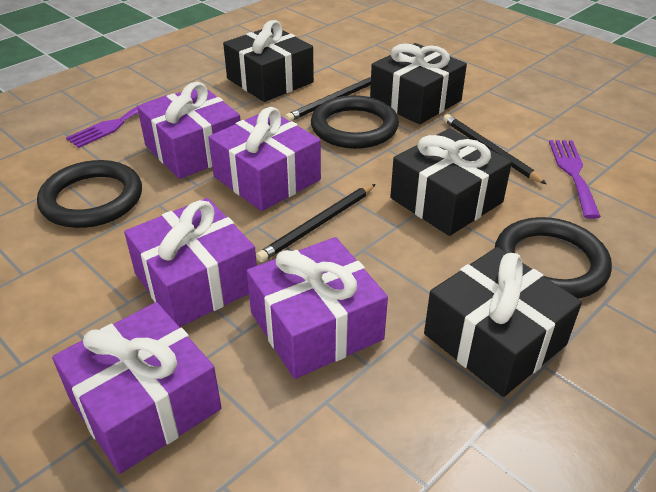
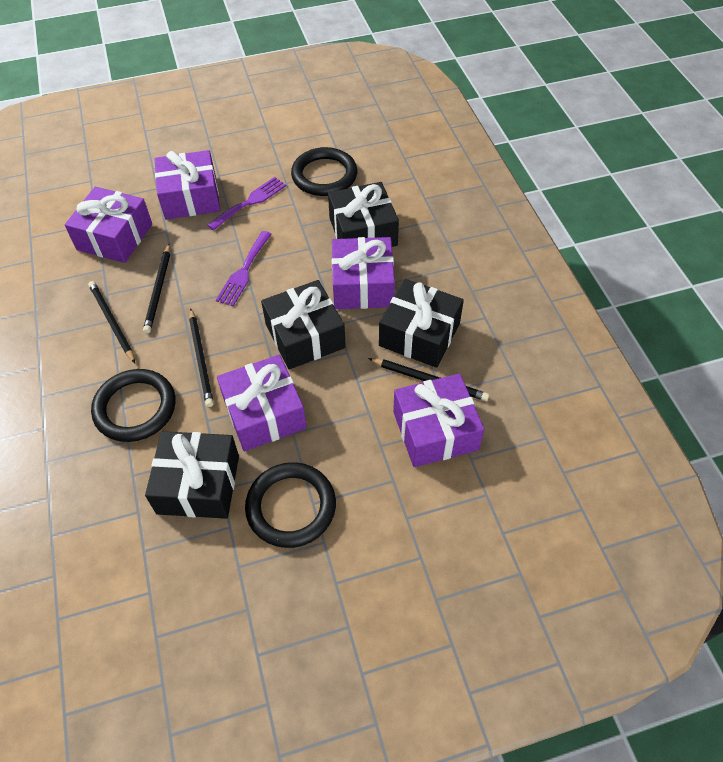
black pencil: 3 -> 4

